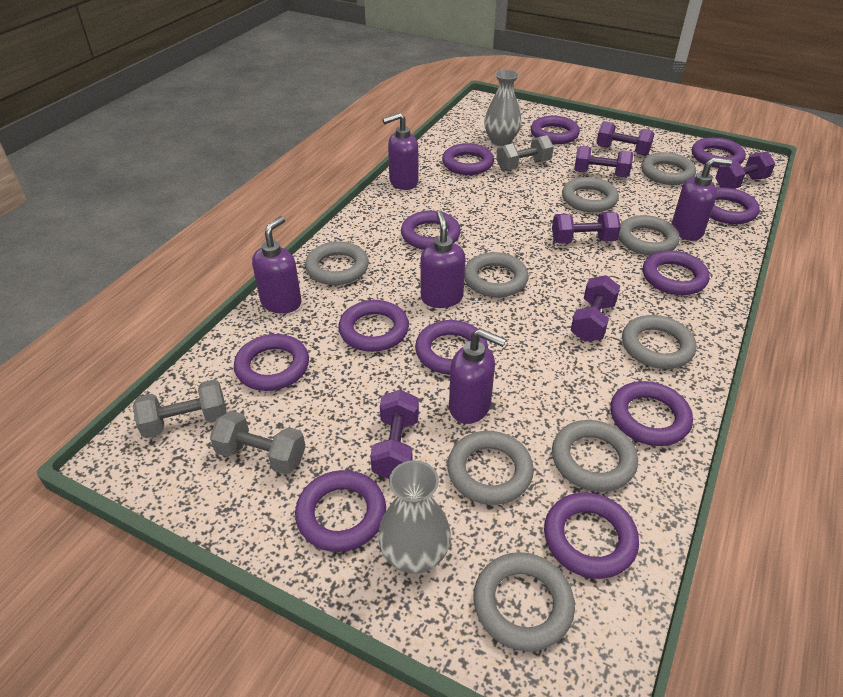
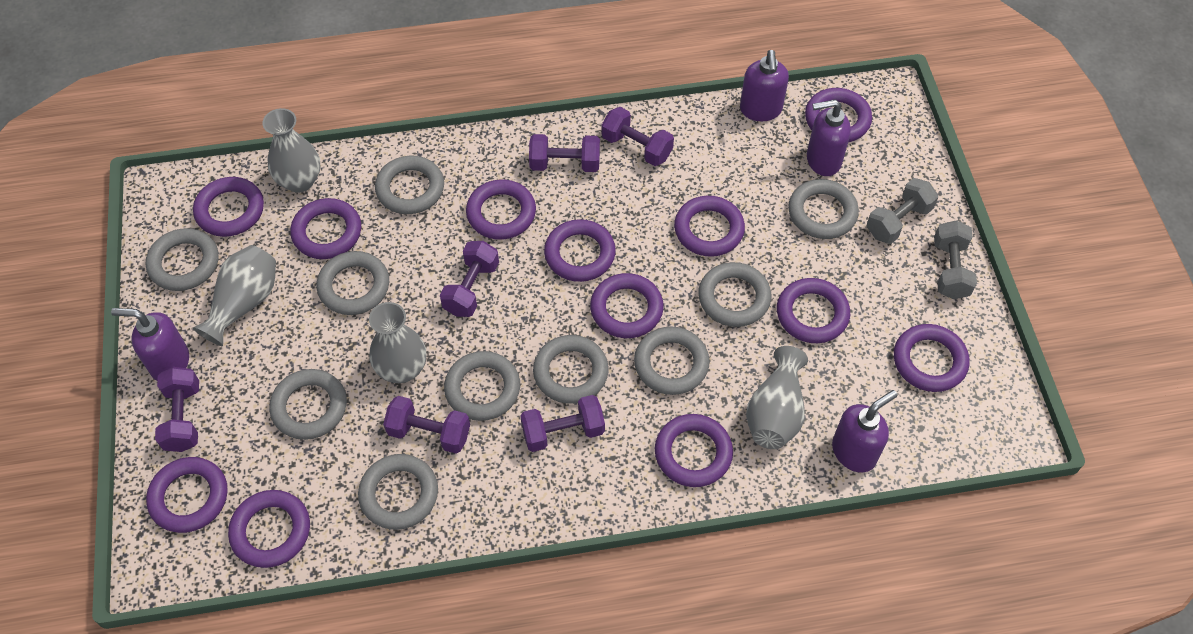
grey dumbbell: 3 -> 2
grey ring: 9 -> 10
grey vase: 2 -> 4
purple soap dispenser: 5 -> 4

